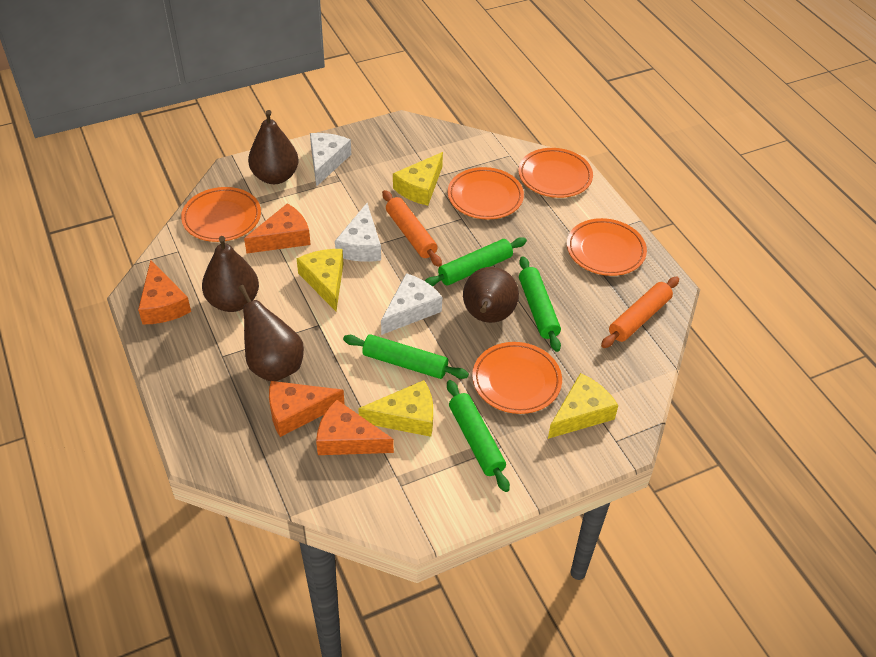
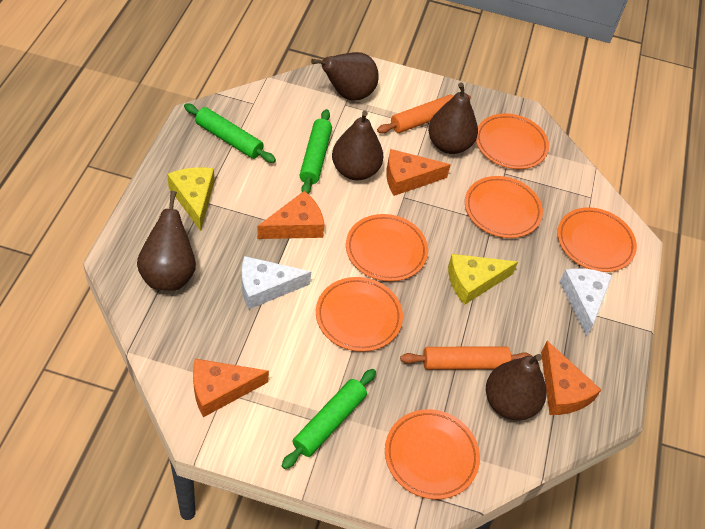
brown pear: 4 -> 5
green rolling pin: 4 -> 3
orange plate: 5 -> 6
white cheese: 3 -> 2
yellow cheese: 4 -> 2

